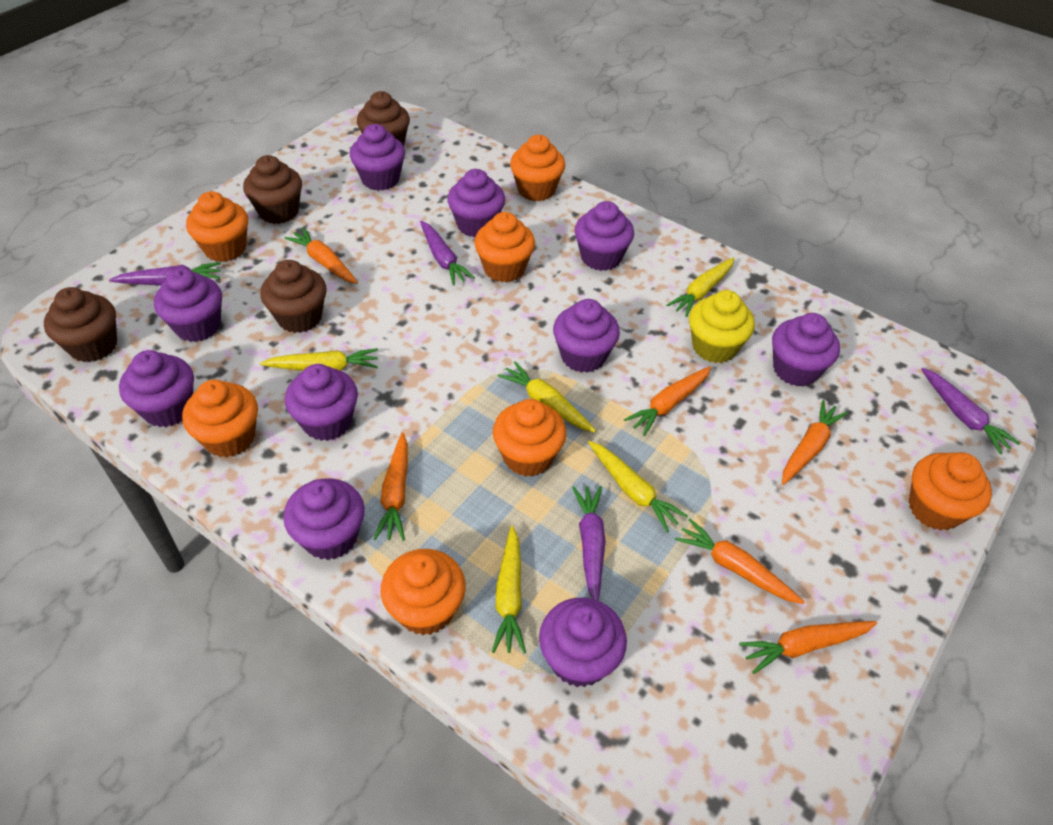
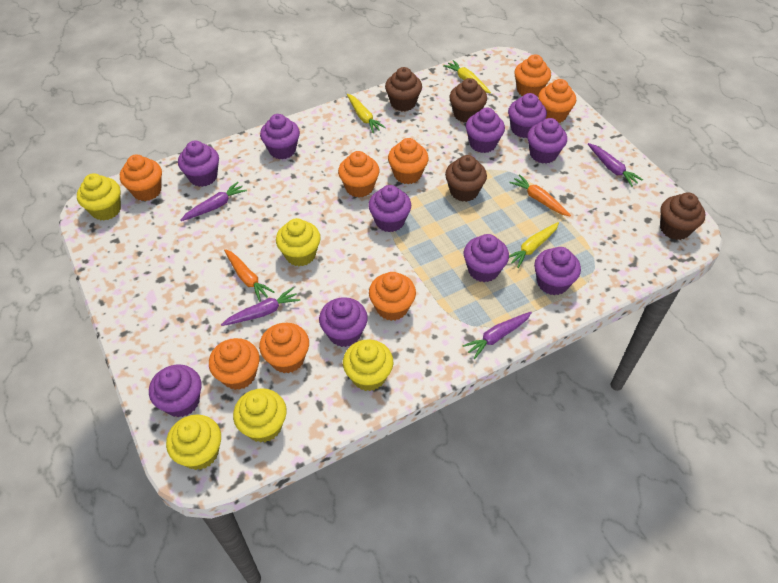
orange carrot: 6 -> 2
orange cupcake: 7 -> 8
yellow carrot: 5 -> 3
yellow cupcake: 1 -> 5

